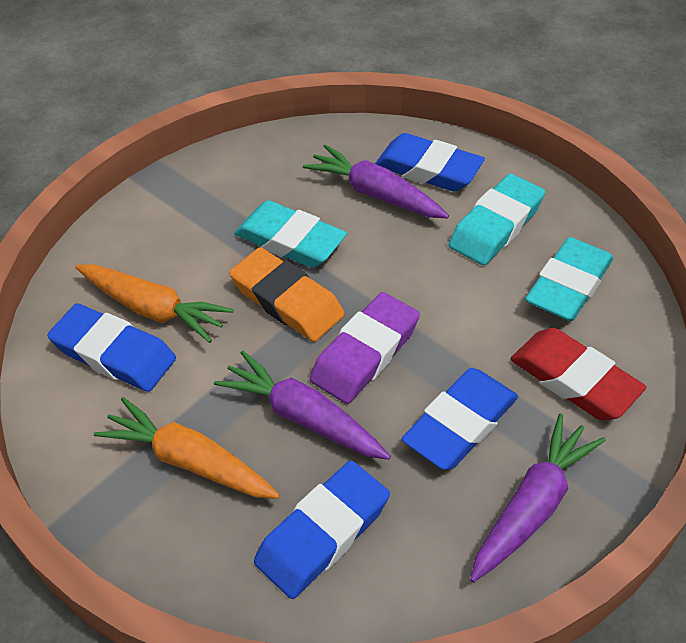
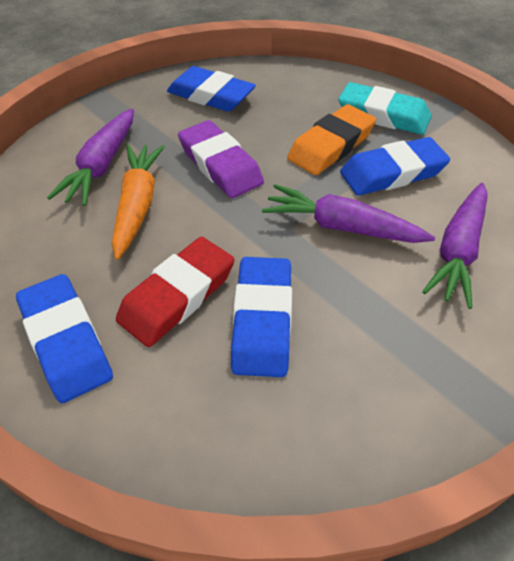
orange carrot: 2 -> 1
turquoise eraser: 3 -> 1

